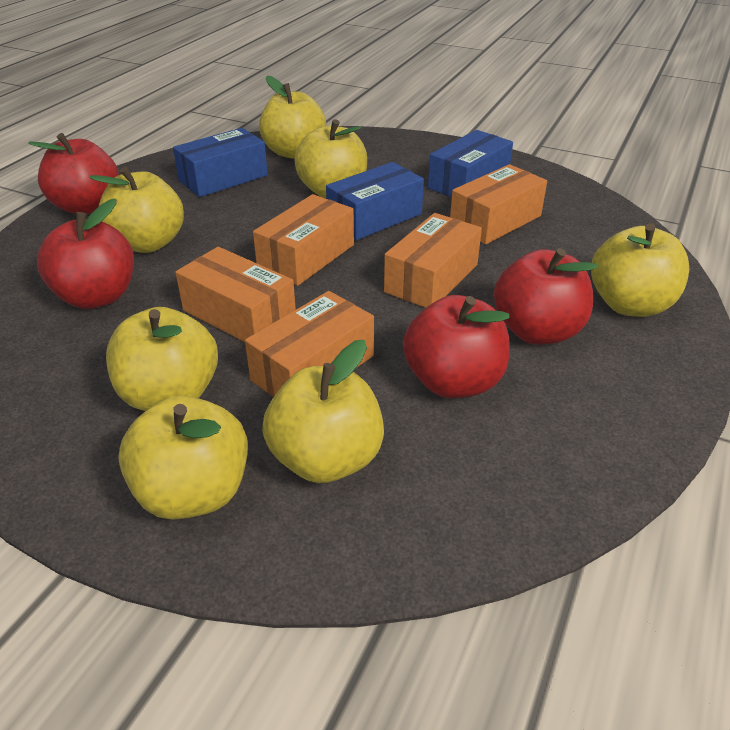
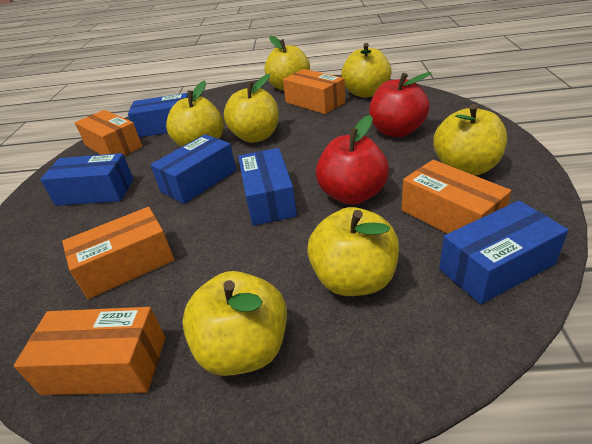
blue box: 3 -> 5
red apple: 4 -> 2

